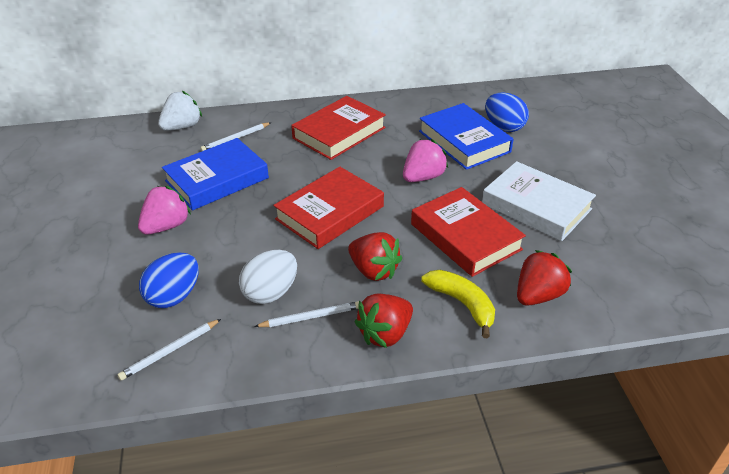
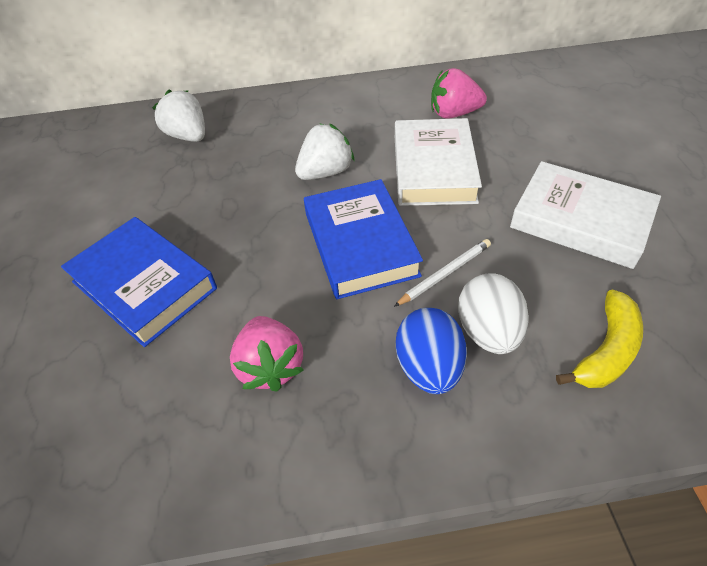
blue egg: 2 -> 1
red book: 3 -> 0
red strawberry: 3 -> 0
white book: 1 -> 2
white pencil: 3 -> 1
white strawberry: 1 -> 2

